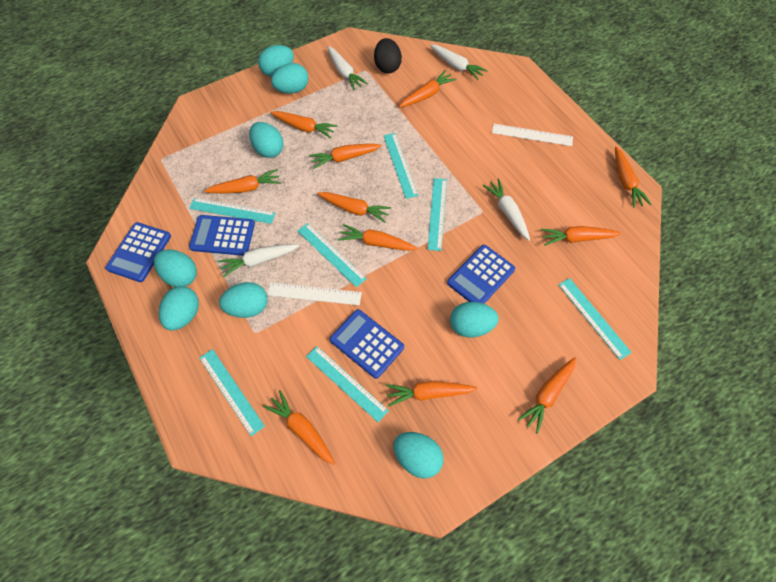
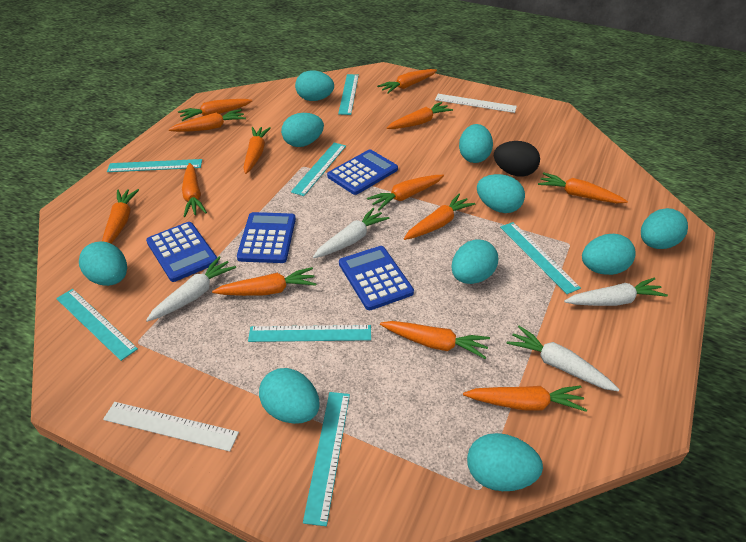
orange carrot: 11 -> 13
turquoise egg: 8 -> 10

